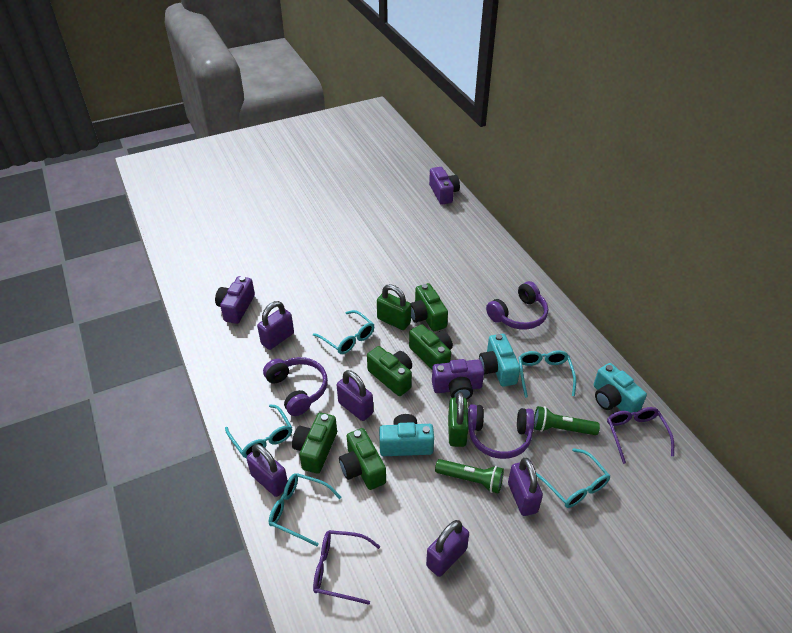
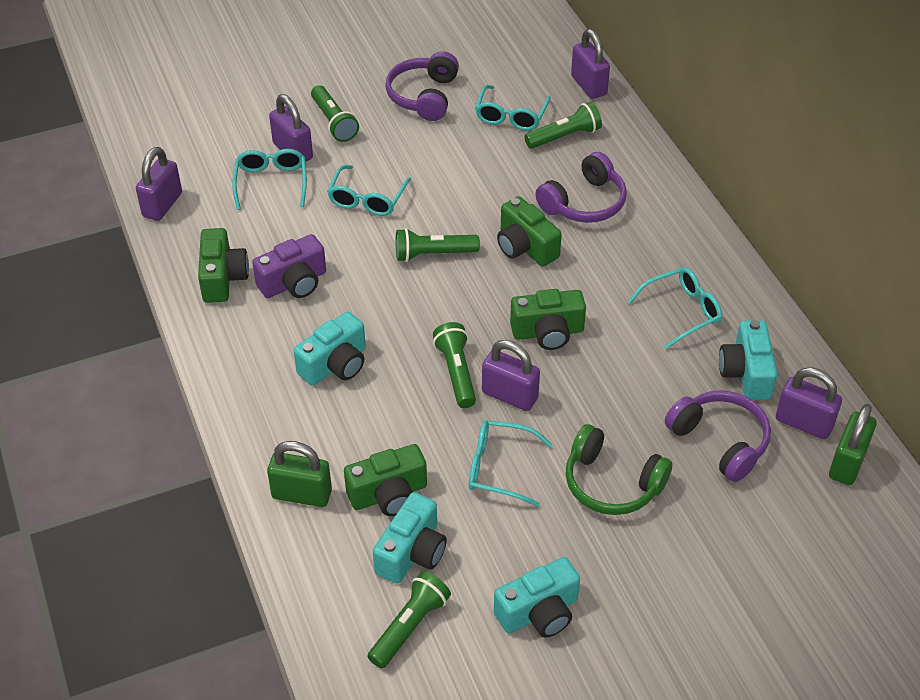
green camera: 5 -> 4
green flashlight: 2 -> 5
green headphones: 0 -> 1
purple camera: 3 -> 1
purple glasses: 2 -> 0
turquoise camera: 3 -> 4

